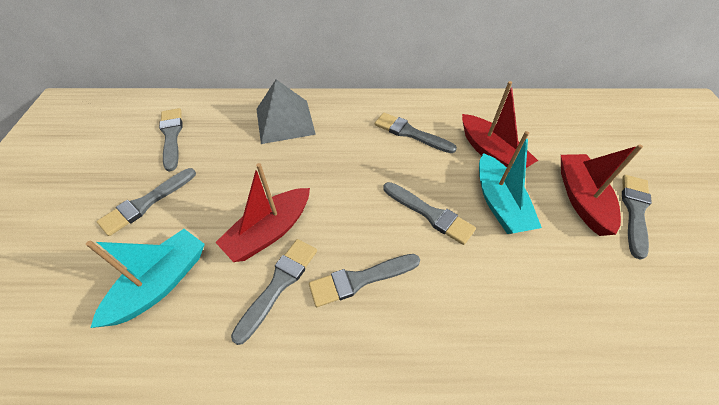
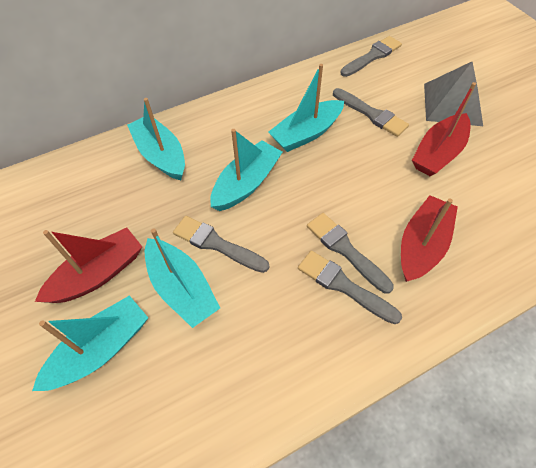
grey brush: 7 -> 5
turquoise boat: 2 -> 5

